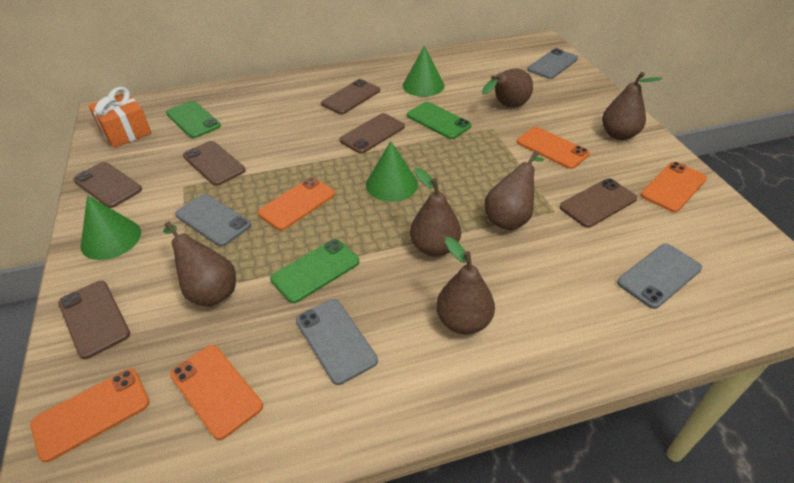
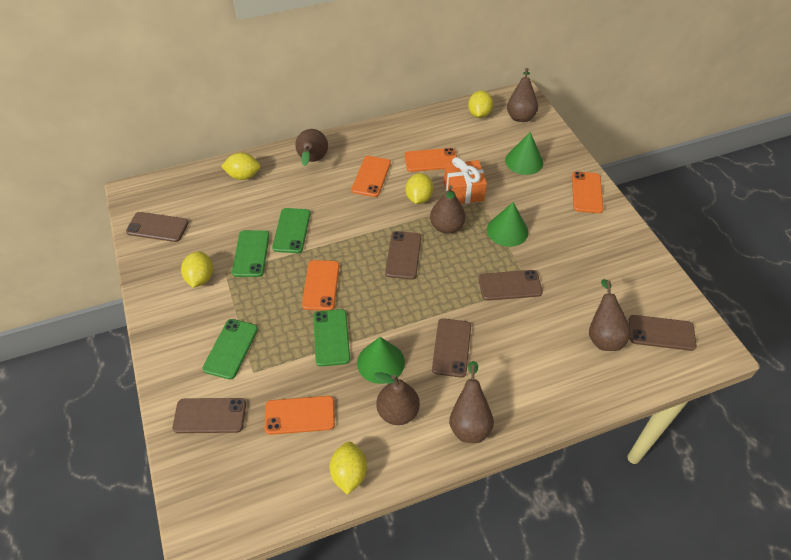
green phone: 3 -> 4
grey phone: 4 -> 0
yellow lemon: 0 -> 5

